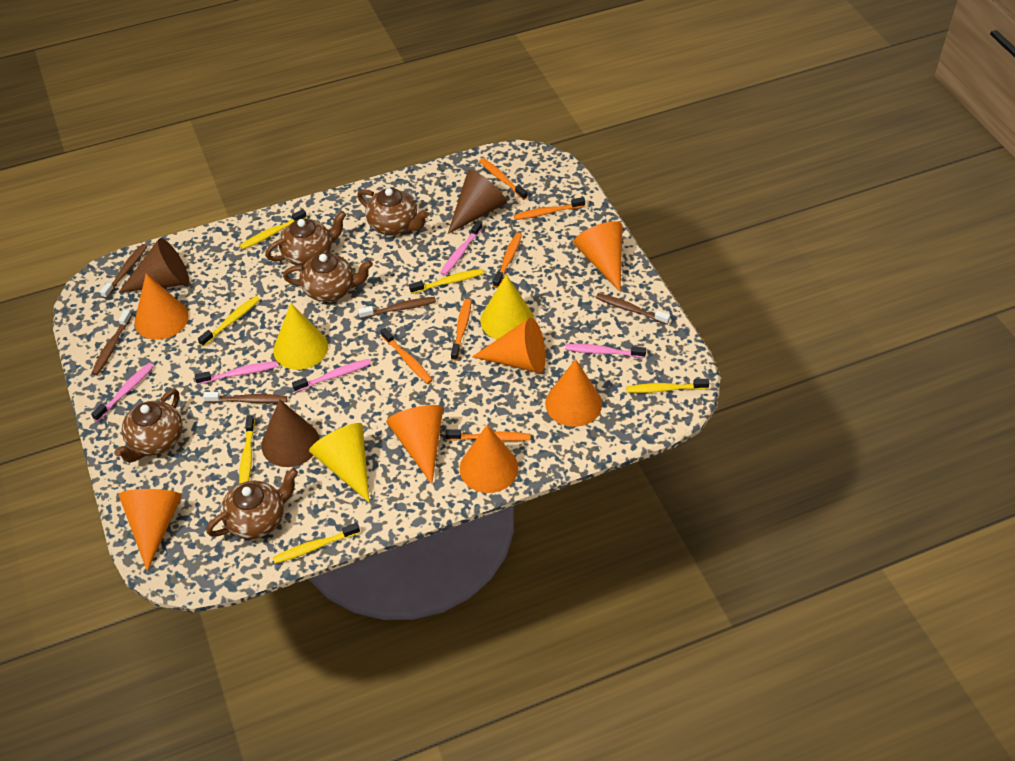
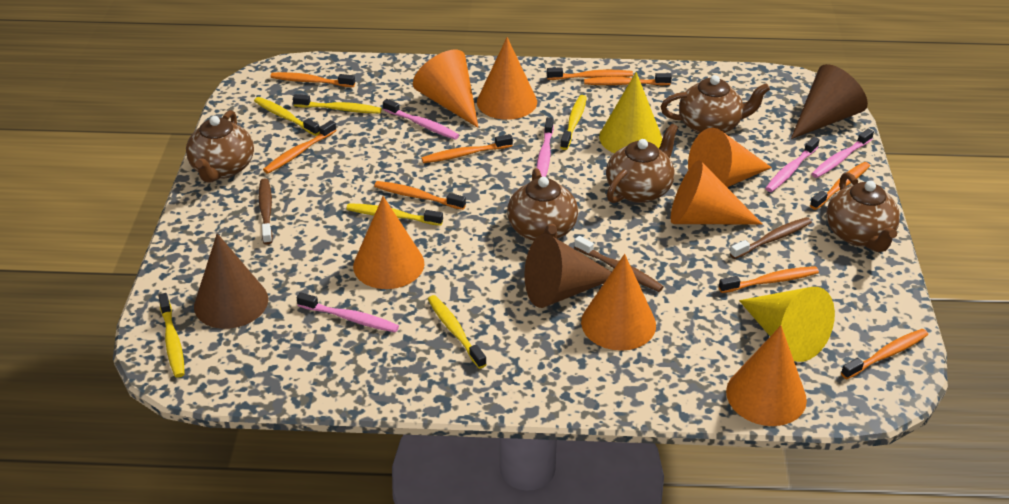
brown toothbrush: 5 -> 3
orange toothbrush: 6 -> 9
yellow cone: 3 -> 2

